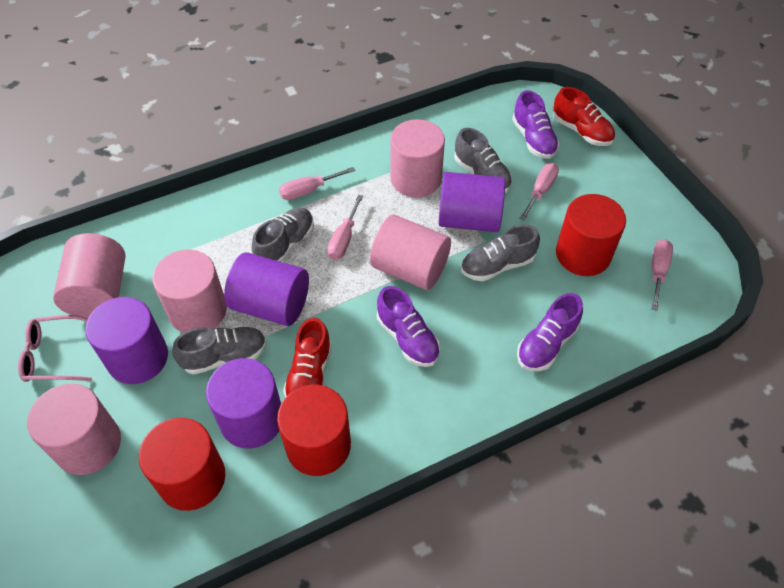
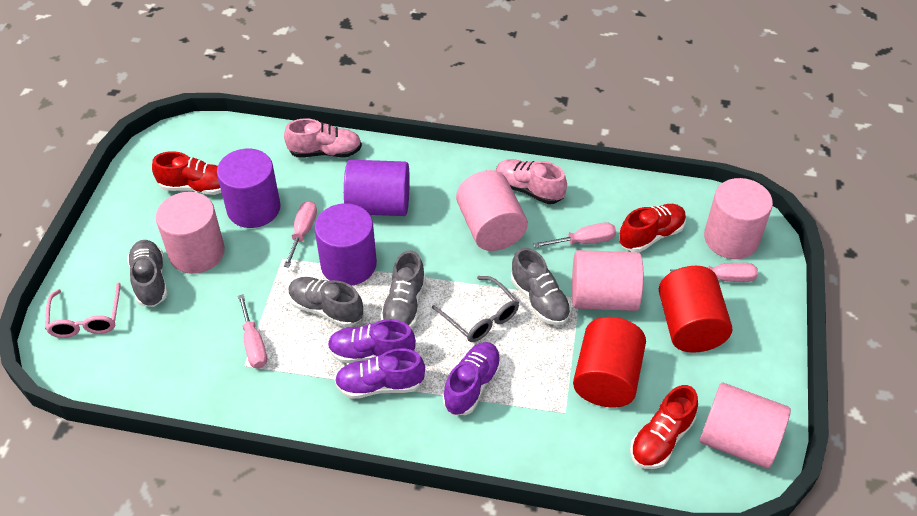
grey glasses: 0 -> 1
pink shoe: 0 -> 2
purple cylinder: 4 -> 3
red cylinder: 3 -> 2
red shoe: 2 -> 3

